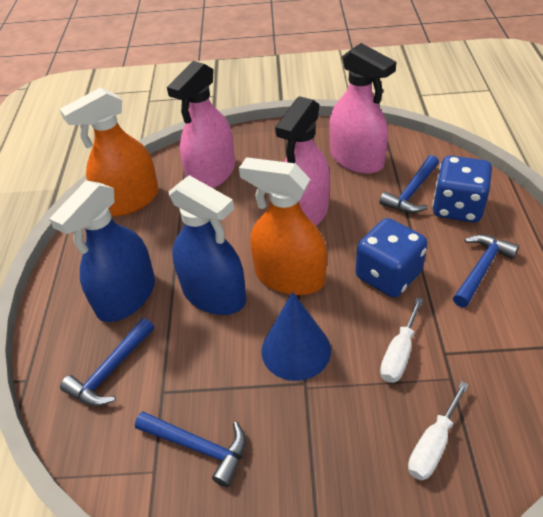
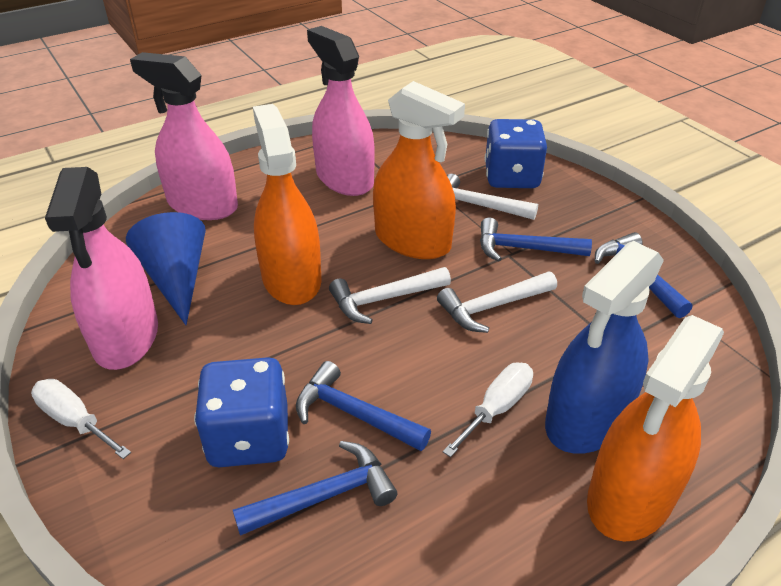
blue spray bottle: 2 -> 1
orange spray bottle: 2 -> 3
white hammer: 0 -> 3

